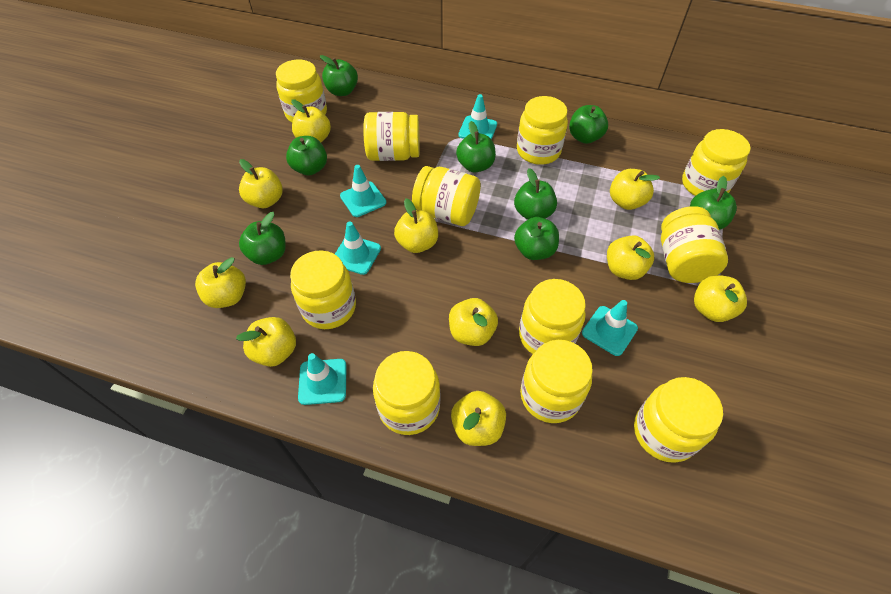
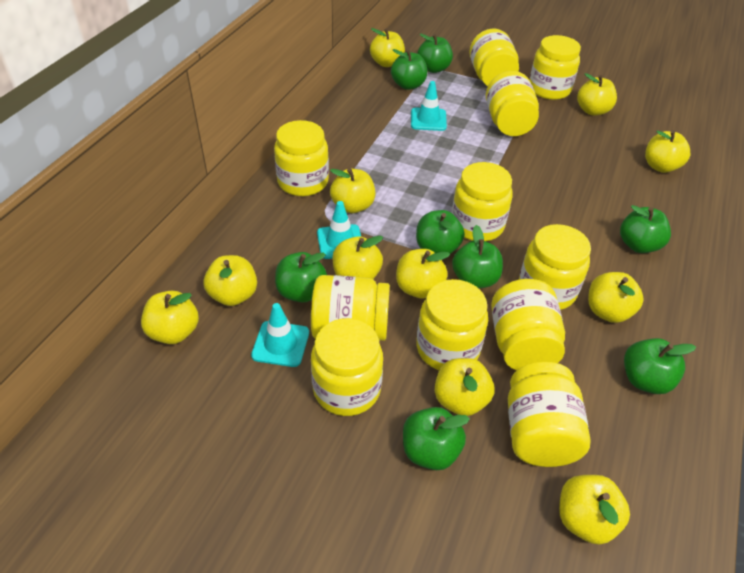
turquoise traffic cone: 5 -> 3
yellow apple: 10 -> 11

